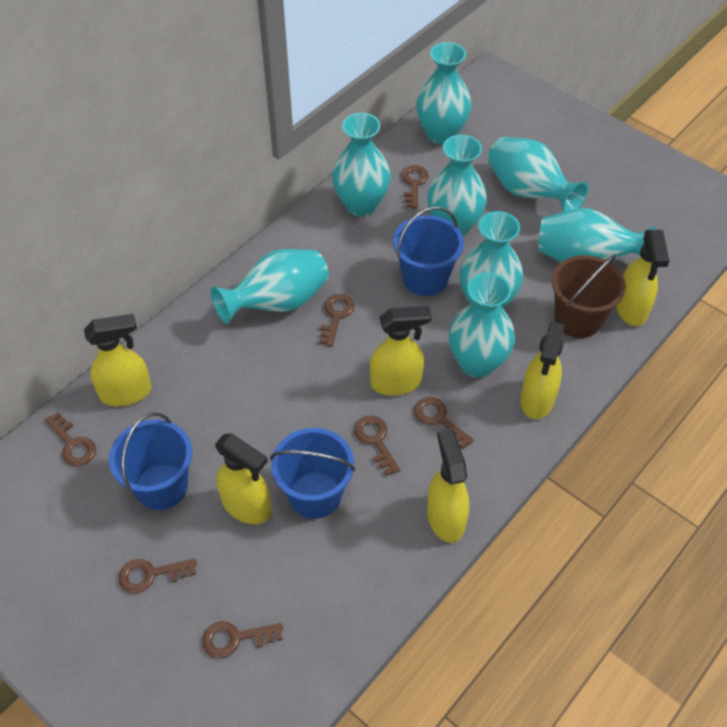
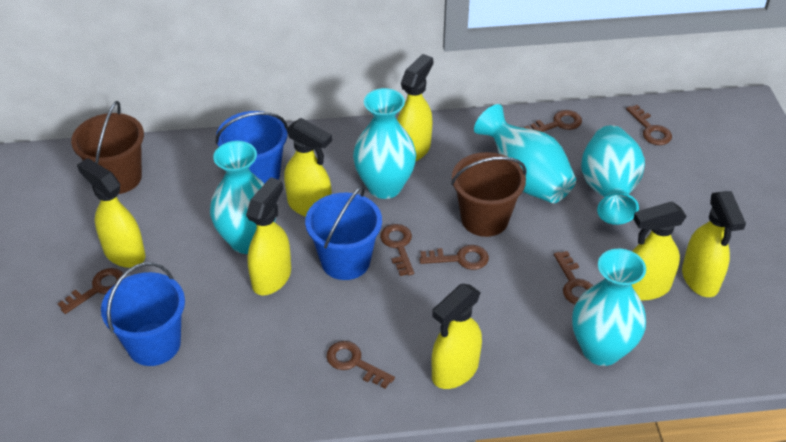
brown bucket: 1 -> 2
turquoise vase: 8 -> 5
yellow spray bottle: 6 -> 7

